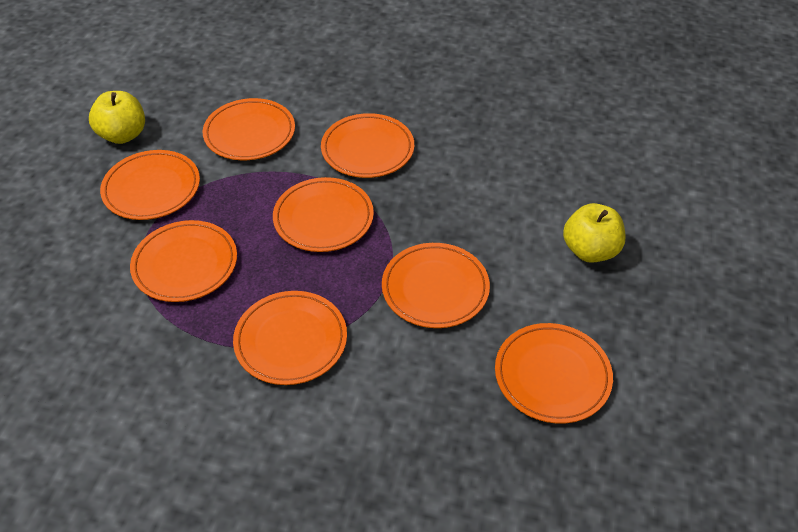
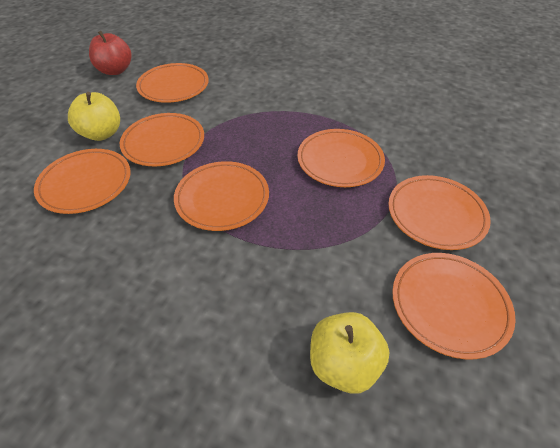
orange plate: 8 -> 7
red apple: 0 -> 1

